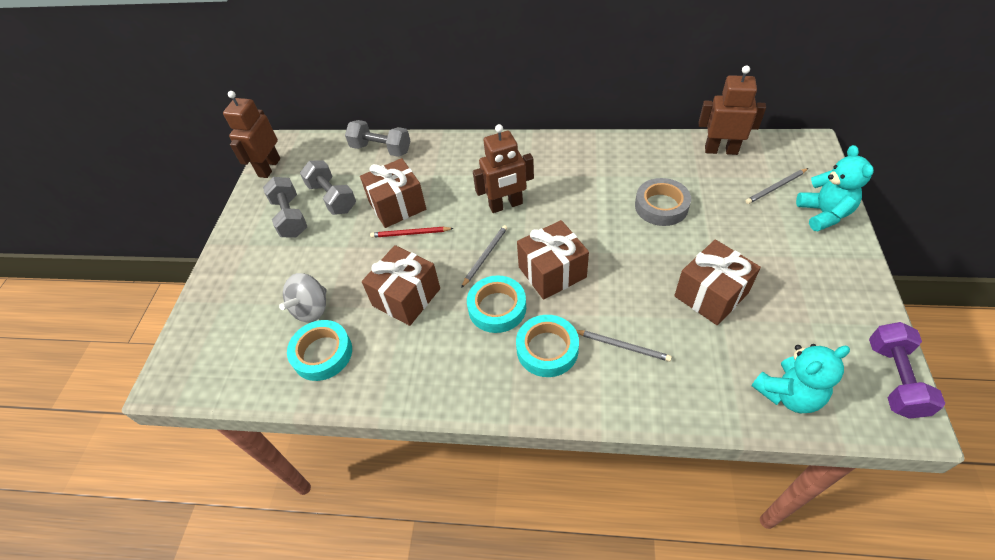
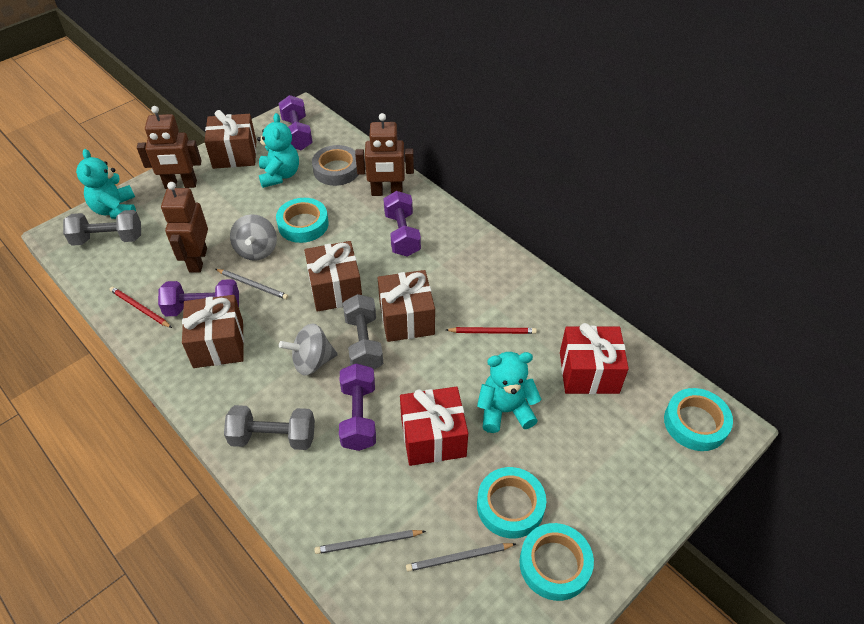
grey spinning top: 1 -> 2
purple dumbbell: 1 -> 4
red gift: 0 -> 2
red pencil: 1 -> 2
turquoise tape: 3 -> 4
turquoise teddy bear: 2 -> 3

